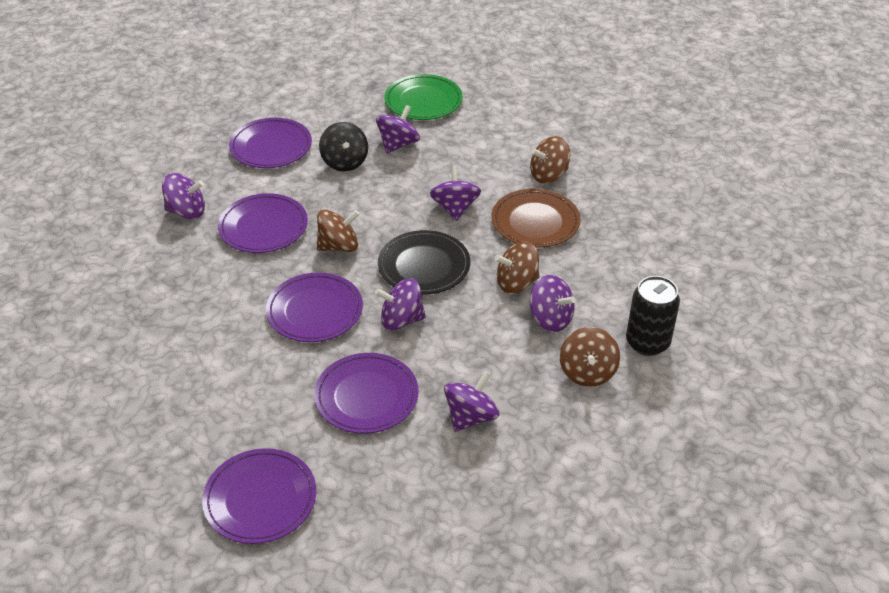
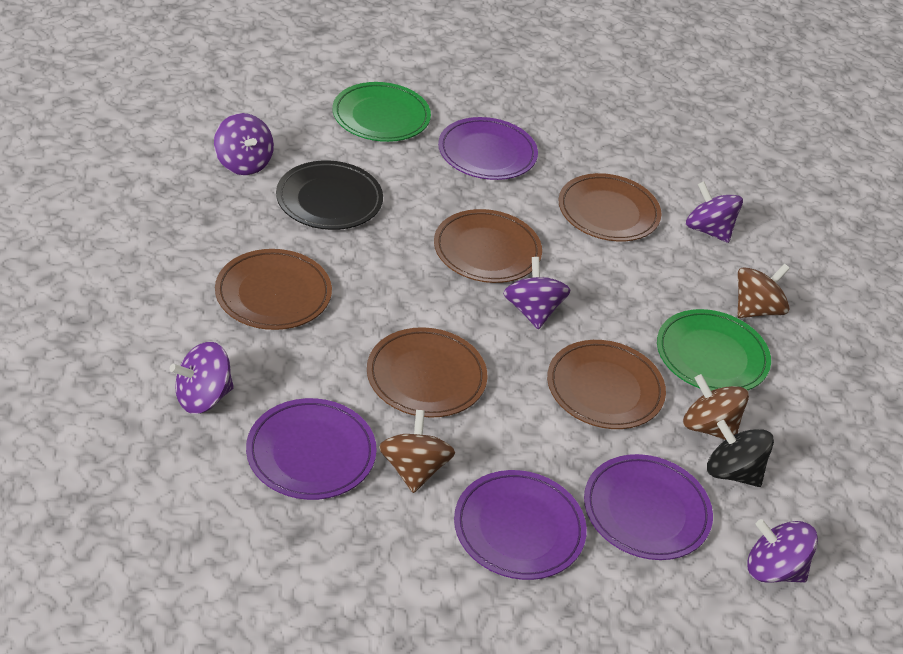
black can: 1 -> 0
brown plate: 1 -> 5
brown spinning top: 4 -> 3
green plate: 1 -> 2
purple plate: 5 -> 4
purple spinning top: 6 -> 5

